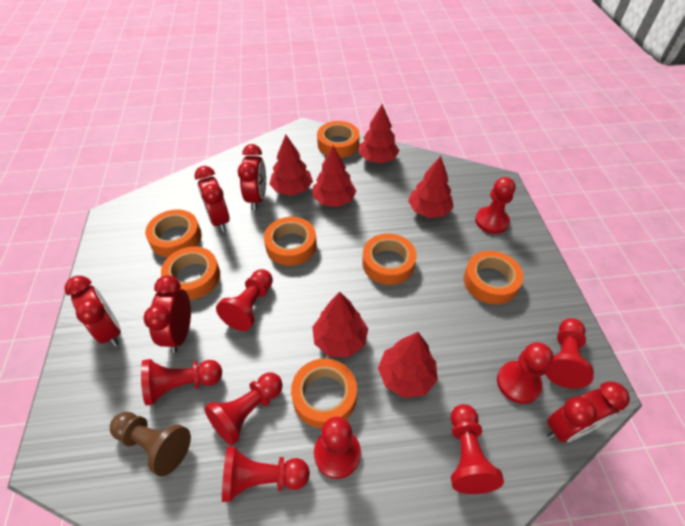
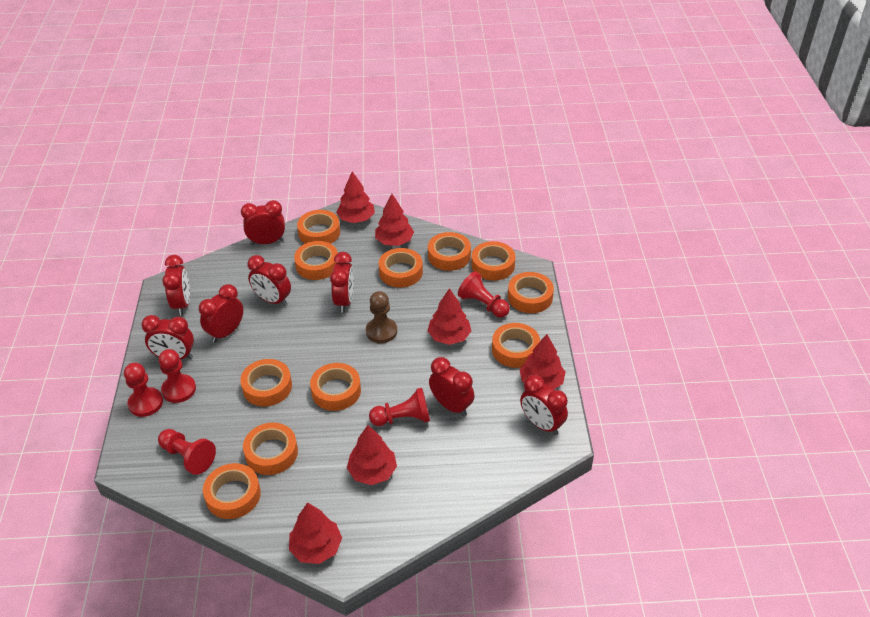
orange tape: 7 -> 11
red clock: 5 -> 8
red pawn: 9 -> 5

